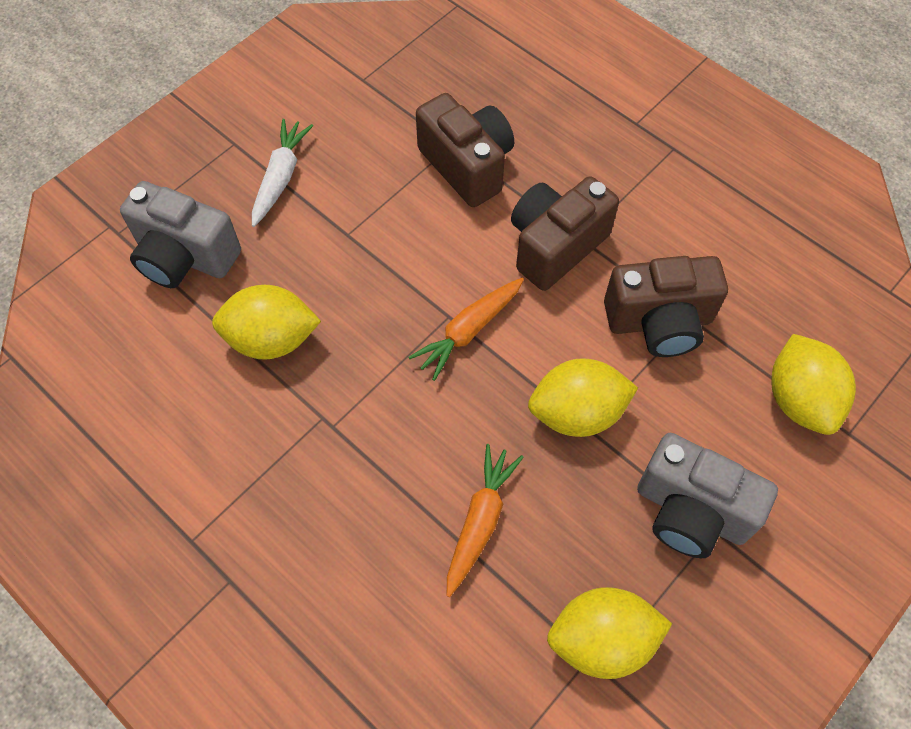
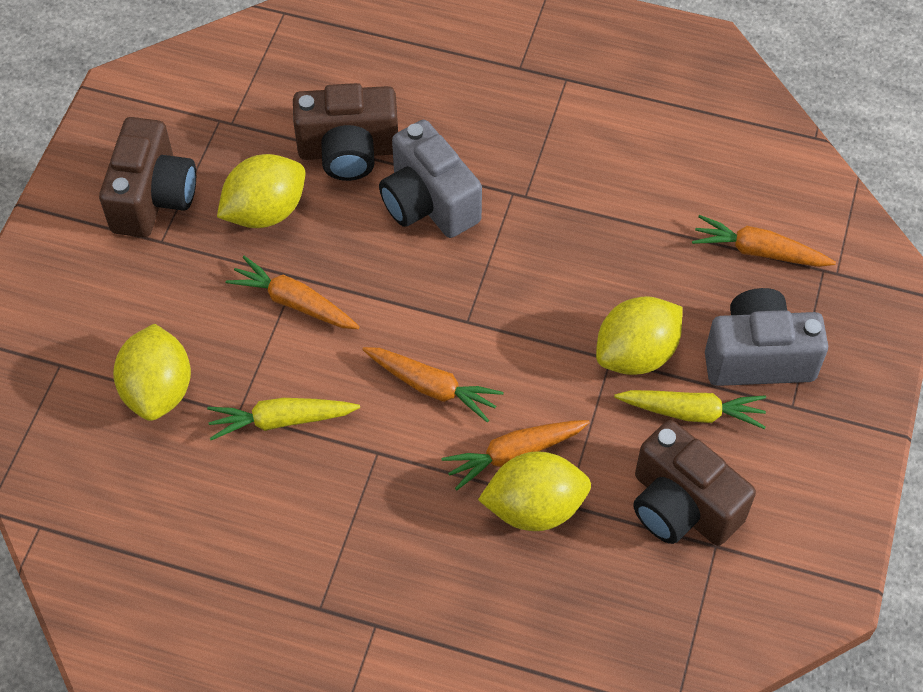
orange carrot: 2 -> 4
white carrot: 1 -> 0
yellow carrot: 0 -> 2

